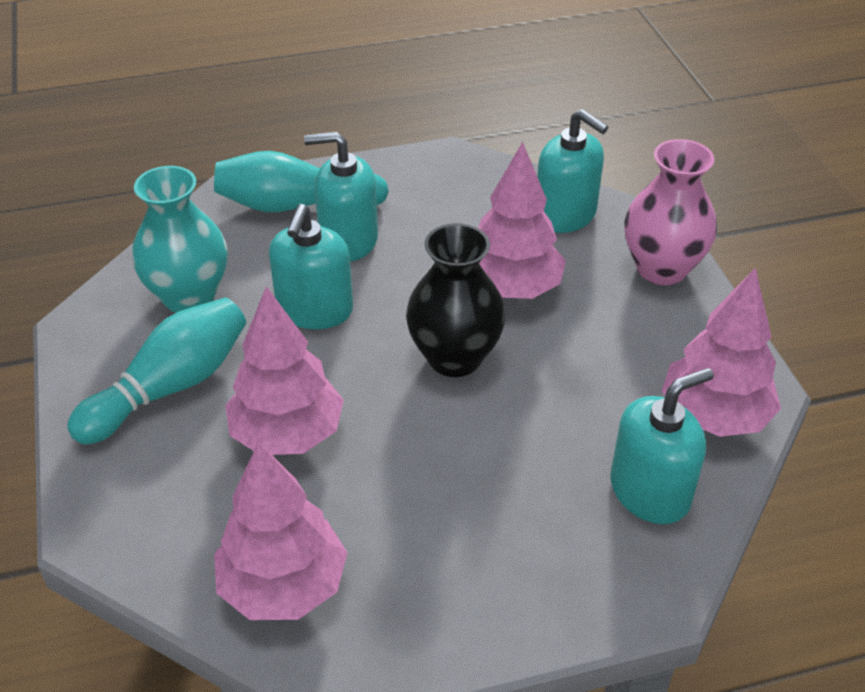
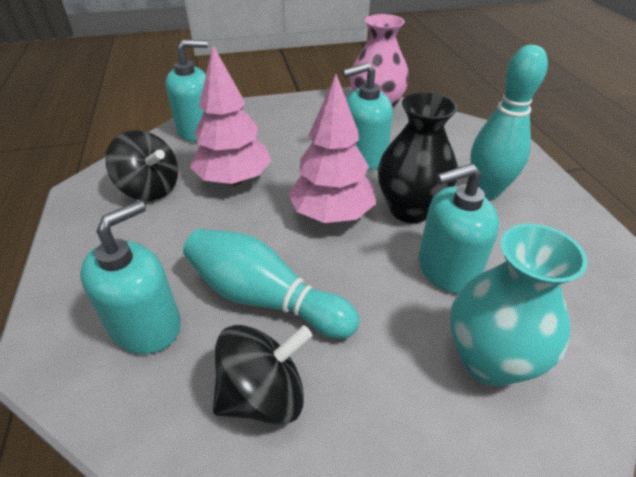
black spinning top: 0 -> 2
pink tree: 4 -> 2

